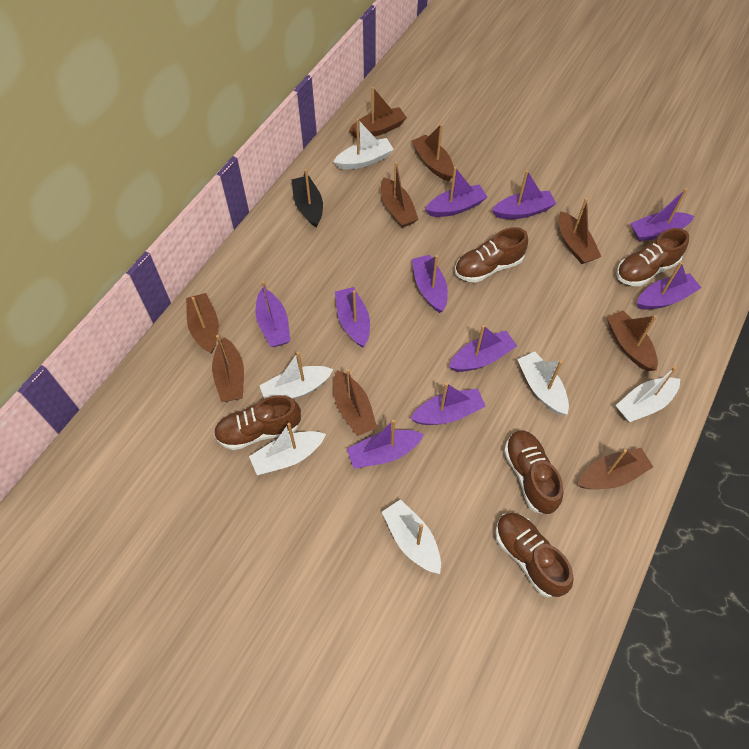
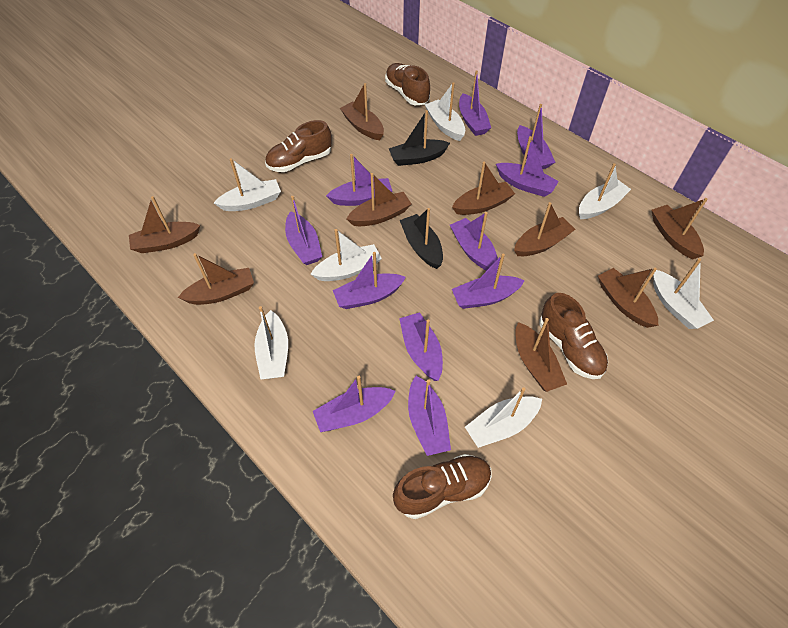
black boat: 1 -> 2
brown shoe: 5 -> 4
purple boat: 10 -> 11
white boat: 6 -> 7

